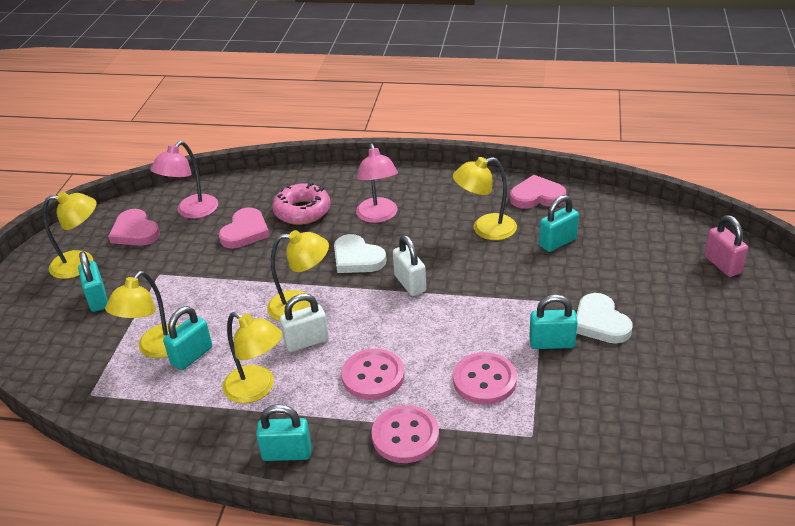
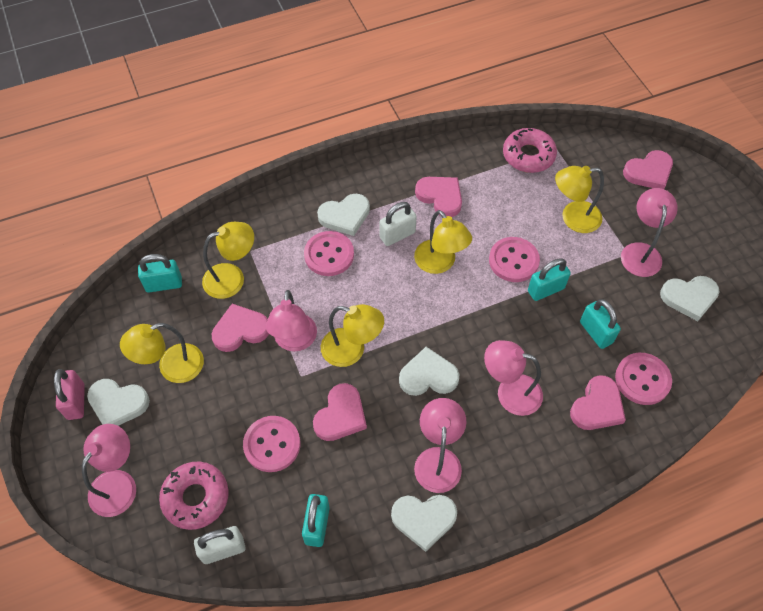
pink button: 3 -> 4
pink donut: 1 -> 2
pink heart: 3 -> 5
pink lamp: 2 -> 5
turquoise padlock: 5 -> 4
white heart: 2 -> 5

